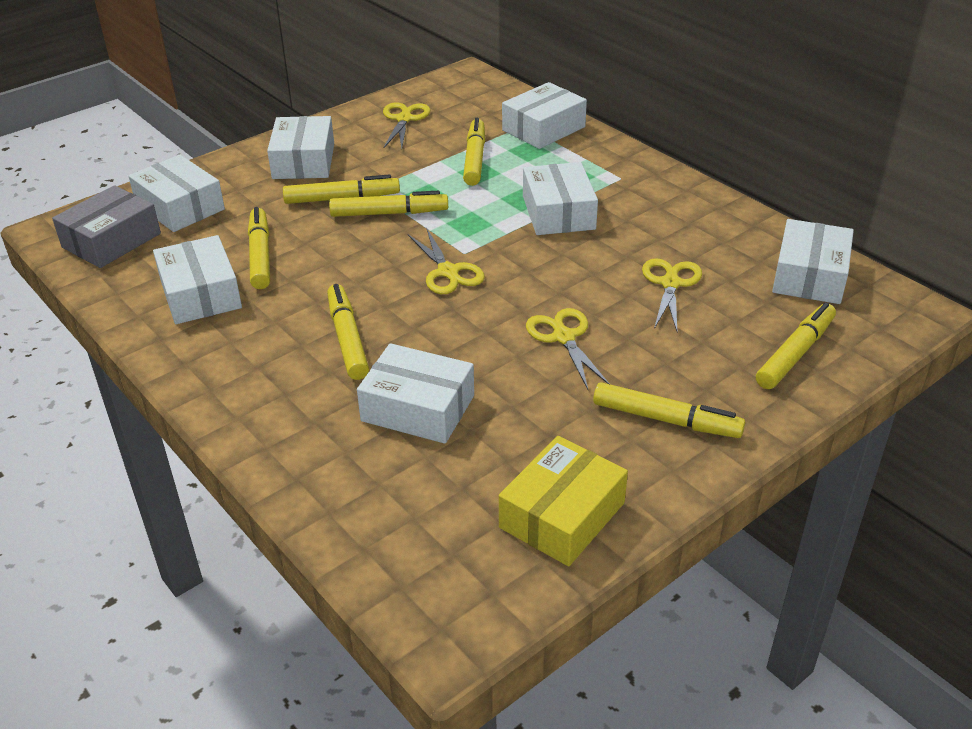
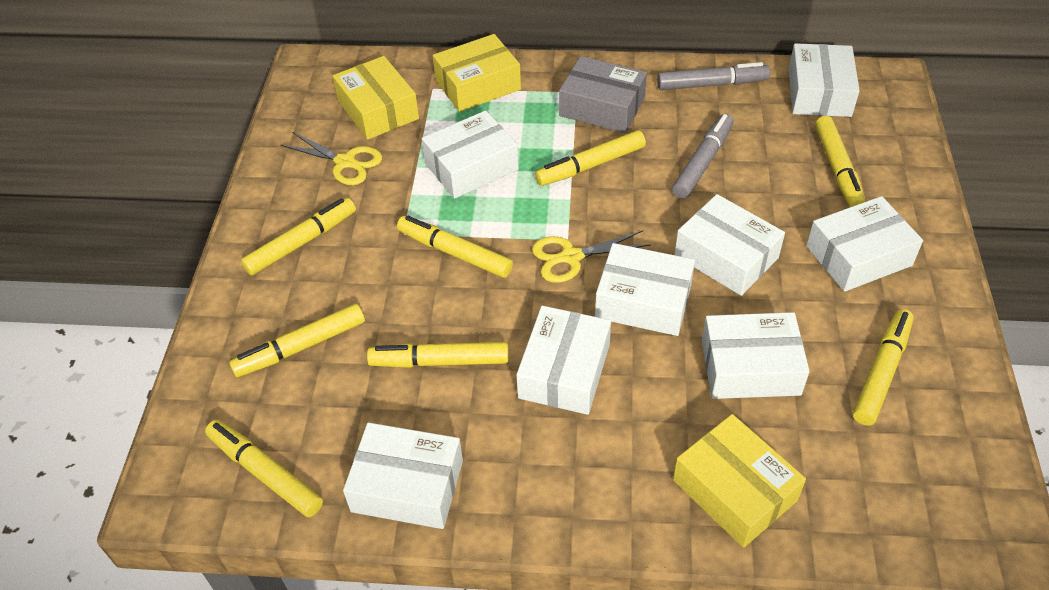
grey marker: 0 -> 2
white box: 7 -> 8
yellow box: 1 -> 3
yellow marker: 7 -> 8
yellow scissors: 4 -> 2

